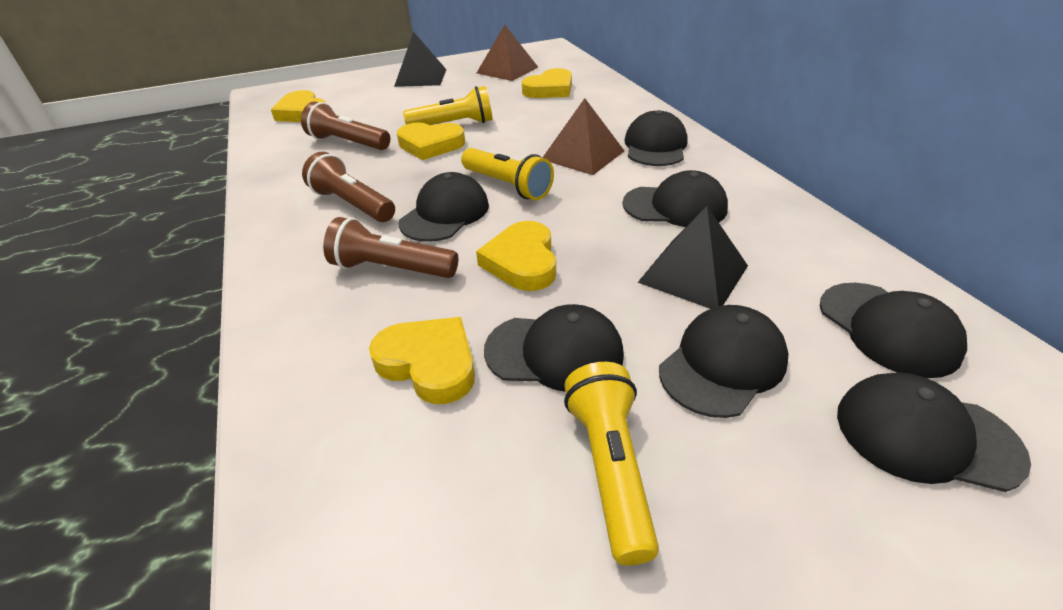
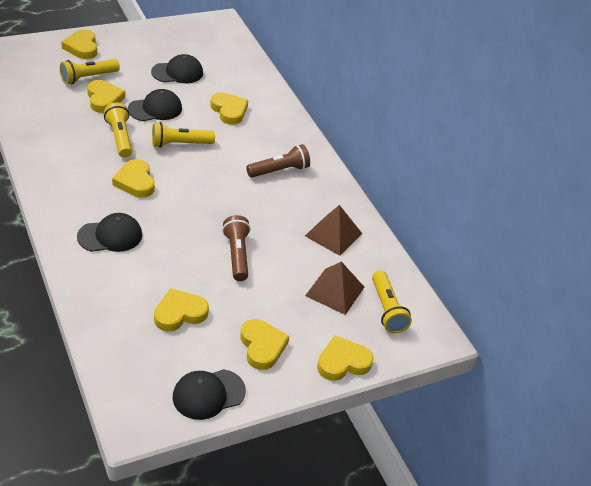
black cap: 7 -> 4
black pyramid: 2 -> 0
brown flashlight: 3 -> 2
yellow flashlight: 3 -> 4
yellow heart: 5 -> 7

